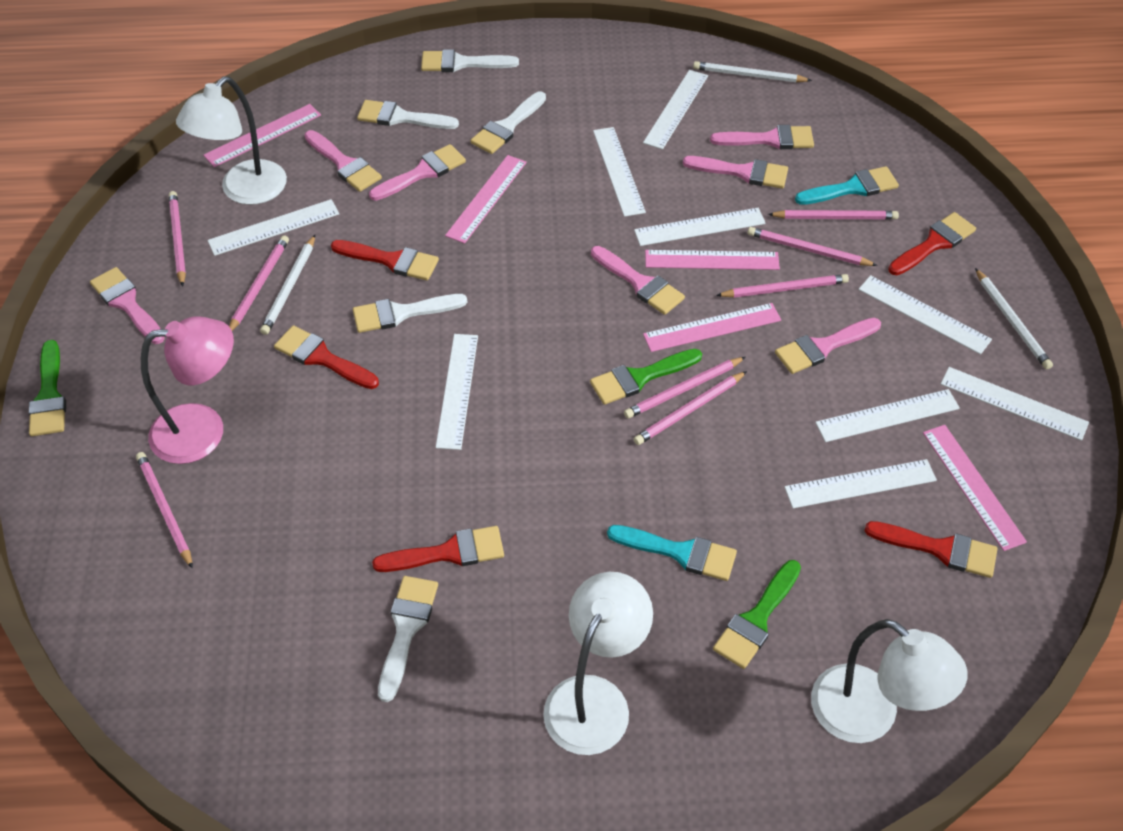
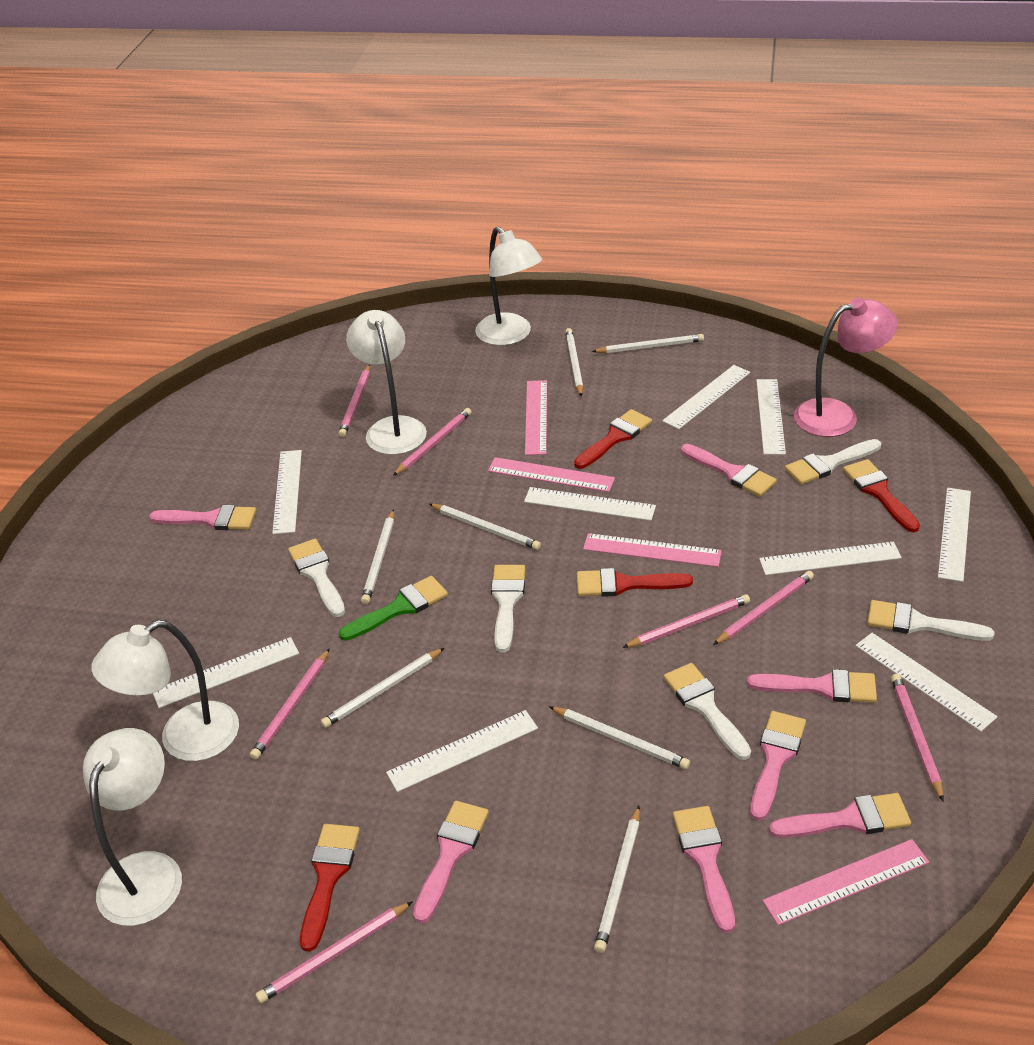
green brush: 3 -> 1
pink pencil: 8 -> 7
pink ruler: 5 -> 4
red brush: 5 -> 4
turquoise brush: 2 -> 0
white lamp: 3 -> 4
white pencil: 3 -> 7

